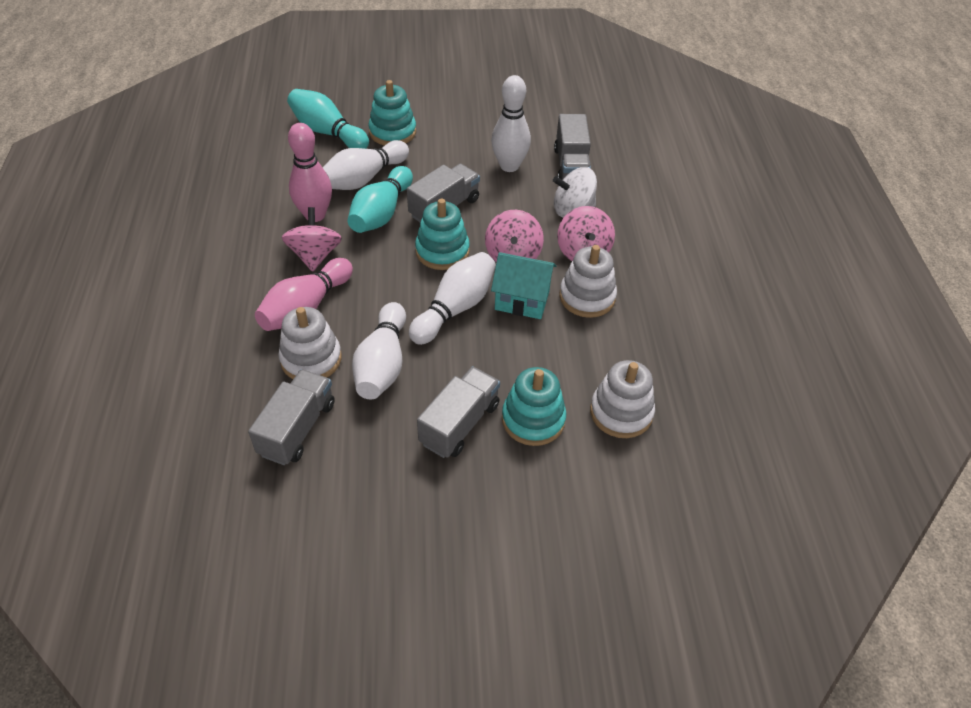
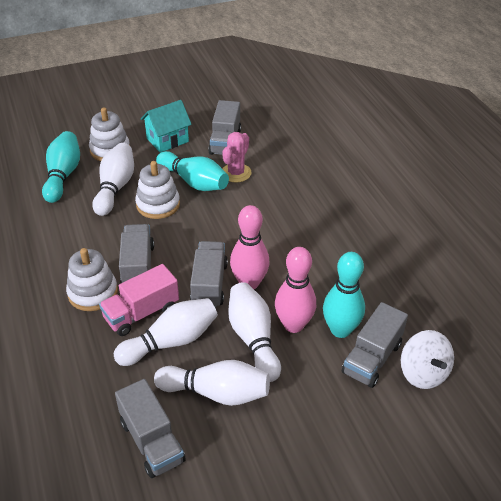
grey truck: 4 -> 5
pink cactus: 0 -> 1
pink spinning top: 3 -> 0
pink truck: 0 -> 1
turquoise bowling pin: 2 -> 3
turquoise stacking toy: 3 -> 0

